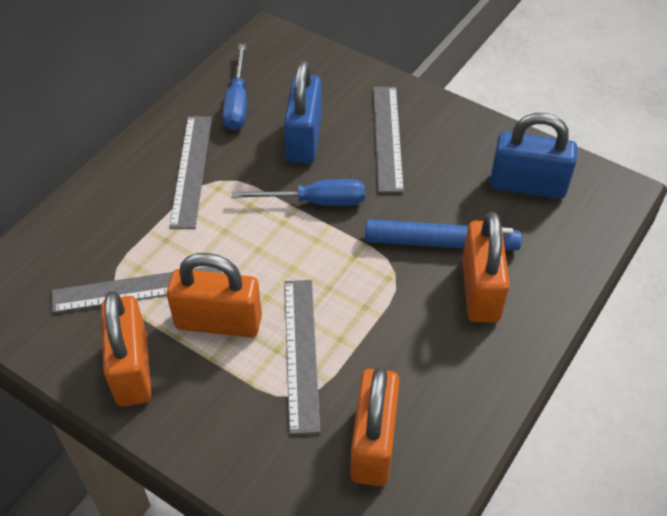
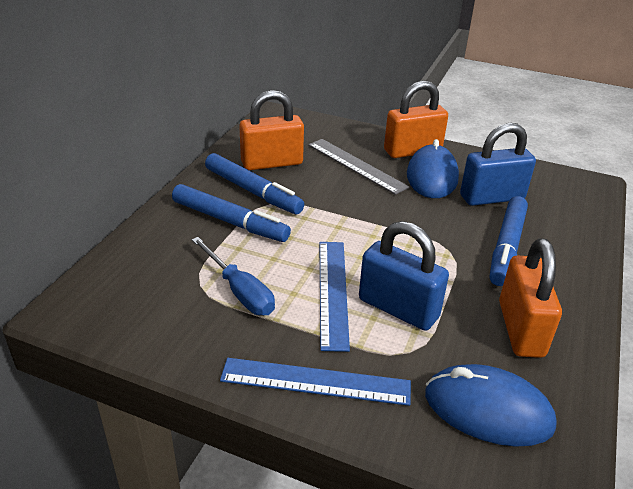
blue marker: 1 -> 3
blue mouse: 0 -> 2
blue ruler: 0 -> 2
blue screwdriver: 2 -> 1
grey ruler: 4 -> 1
orange padlock: 4 -> 3

